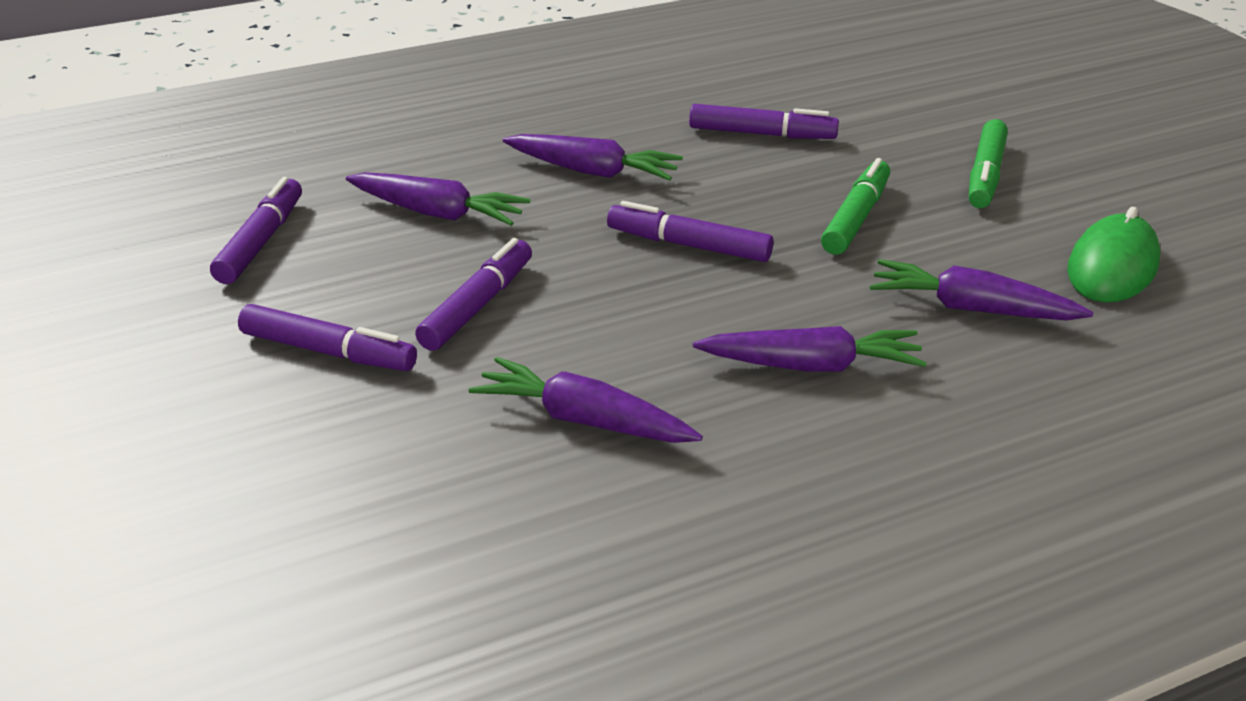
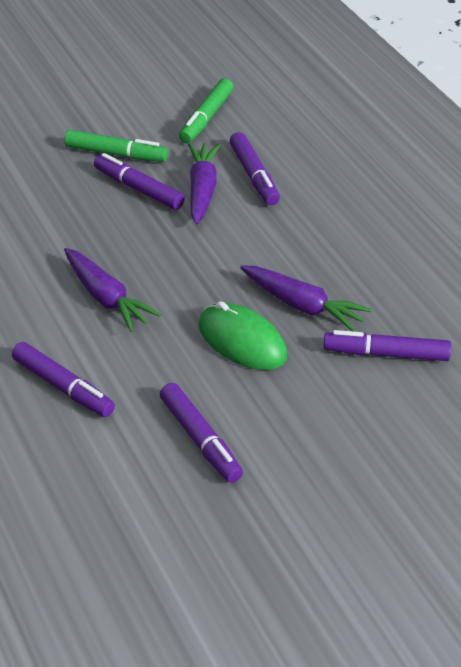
purple carrot: 5 -> 3

